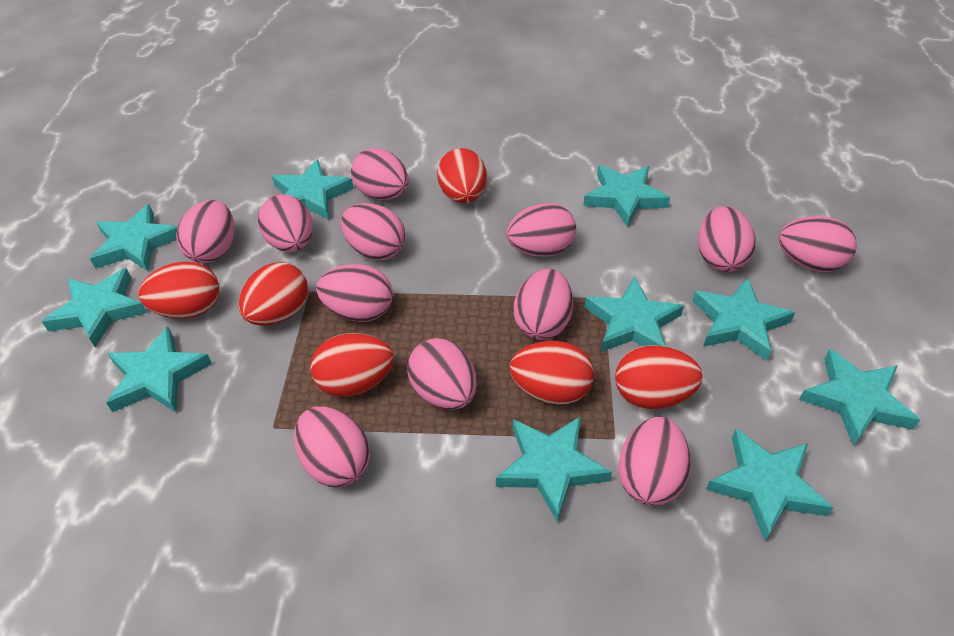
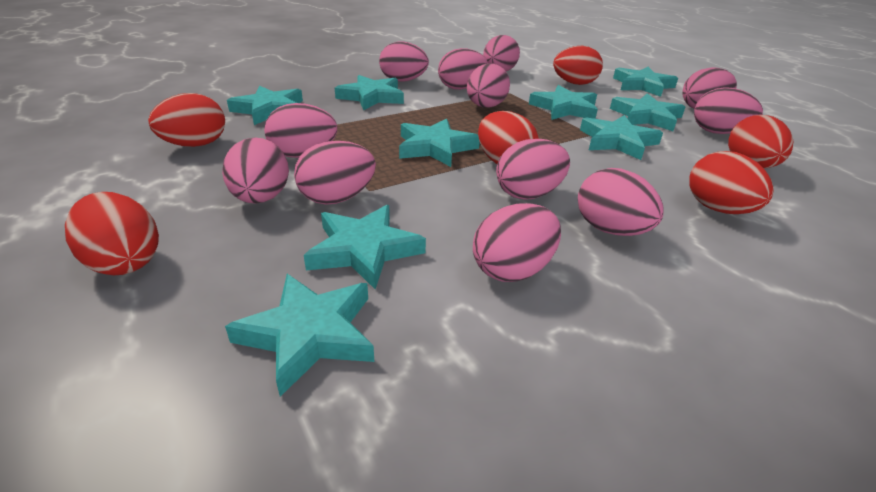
turquoise star: 10 -> 9

